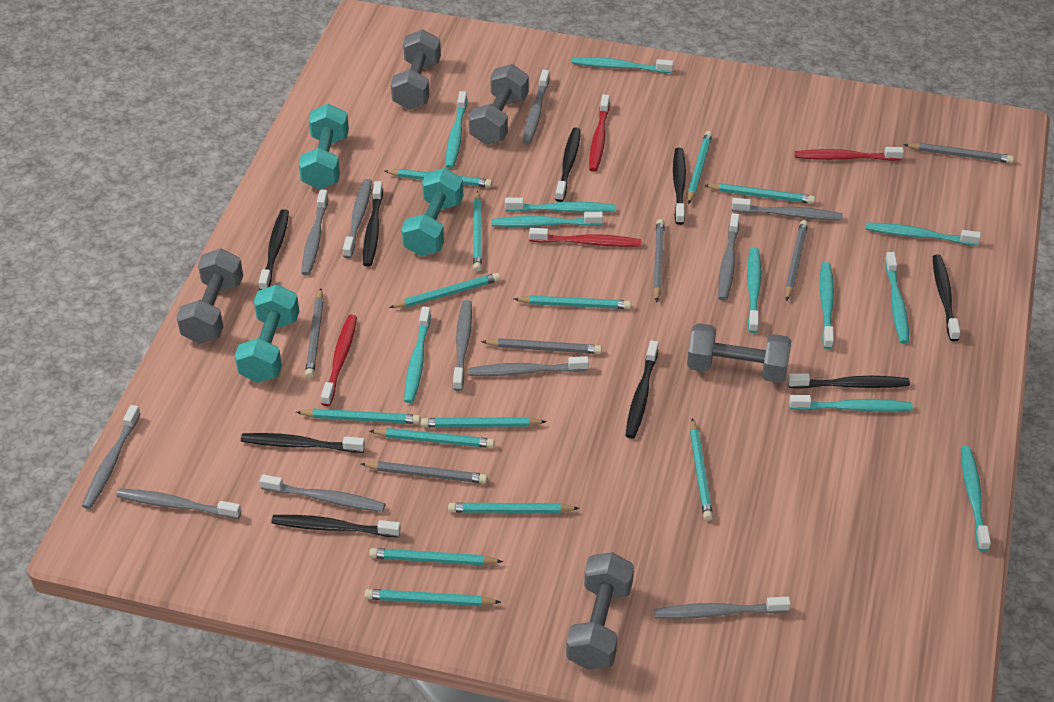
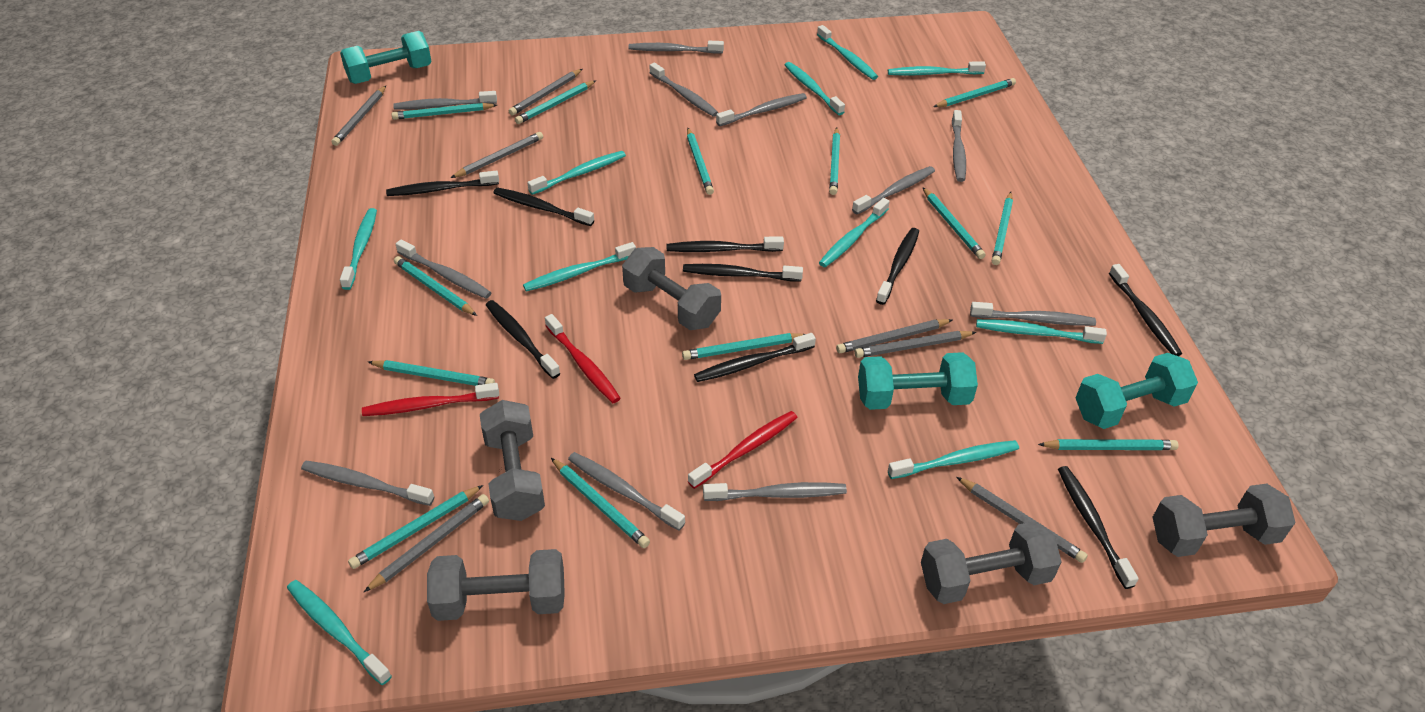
grey pencil: 6 -> 7
red toothbrush: 4 -> 3
turquoise toothbrush: 11 -> 10

